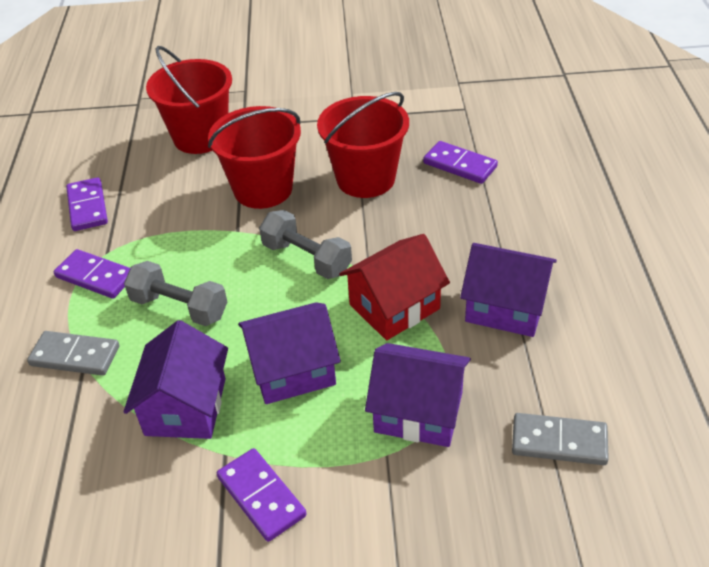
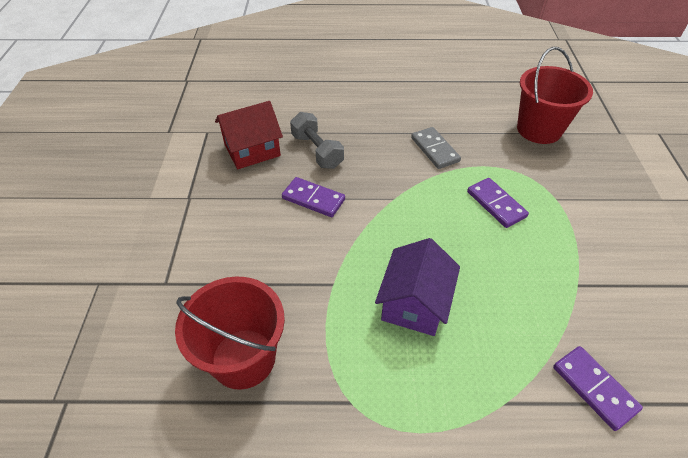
grey domino: 2 -> 1
grey dumbbell: 2 -> 1
purple domino: 4 -> 3
purple house: 4 -> 1
red bucket: 3 -> 2

